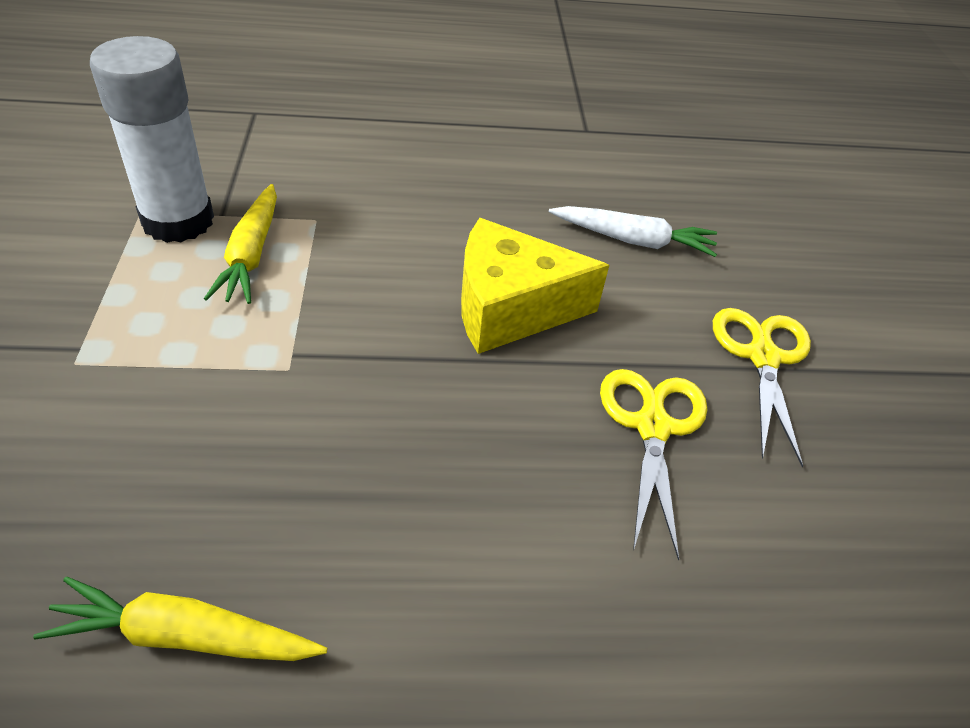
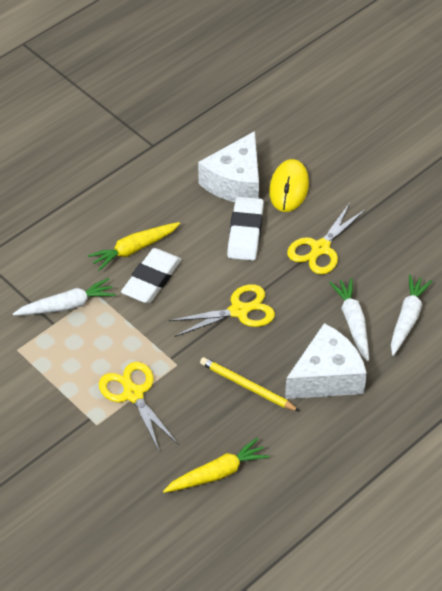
white carrot: 1 -> 3
white cheese: 0 -> 2
white eraser: 0 -> 2
white glue stick: 1 -> 0
yellow cheese: 1 -> 0
yellow mouse: 0 -> 1
yellow pencil: 0 -> 1
yellow scissors: 2 -> 3

